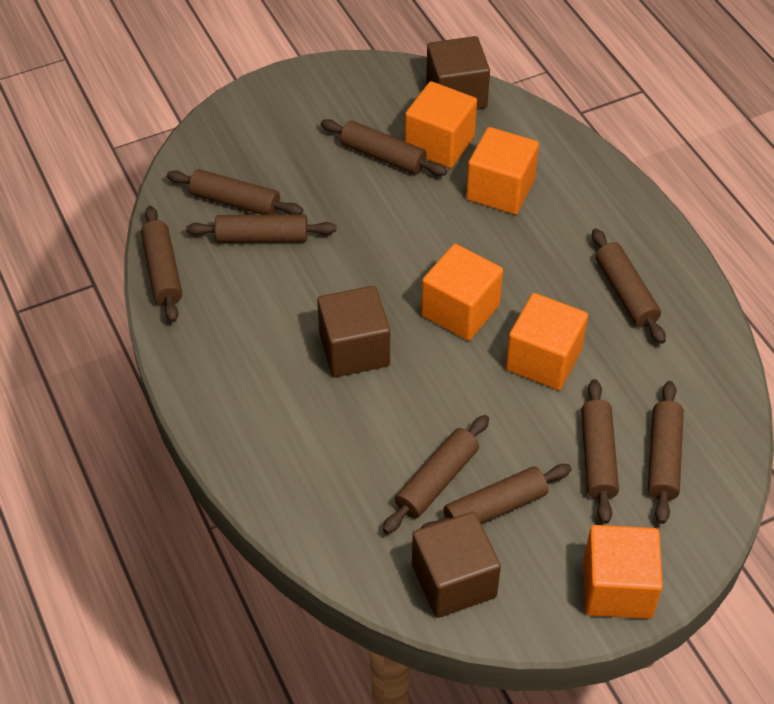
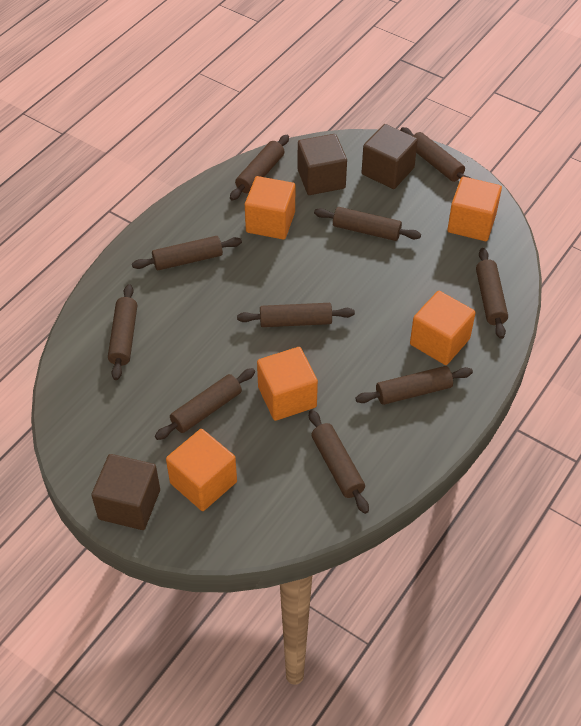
brown rolling pin: 9 -> 10

